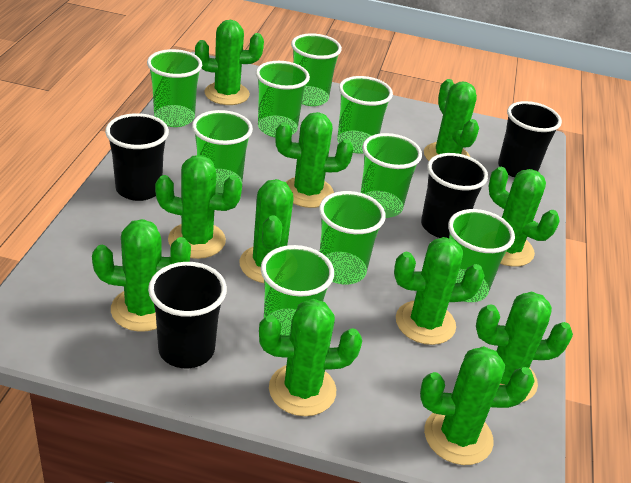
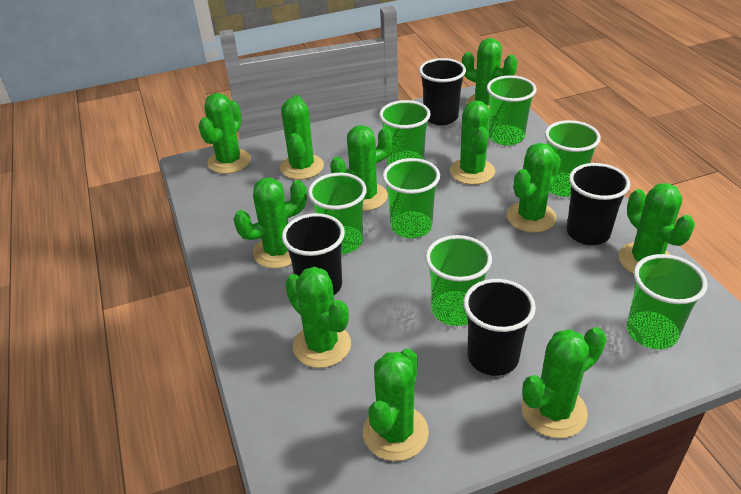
green cup: 9 -> 7

